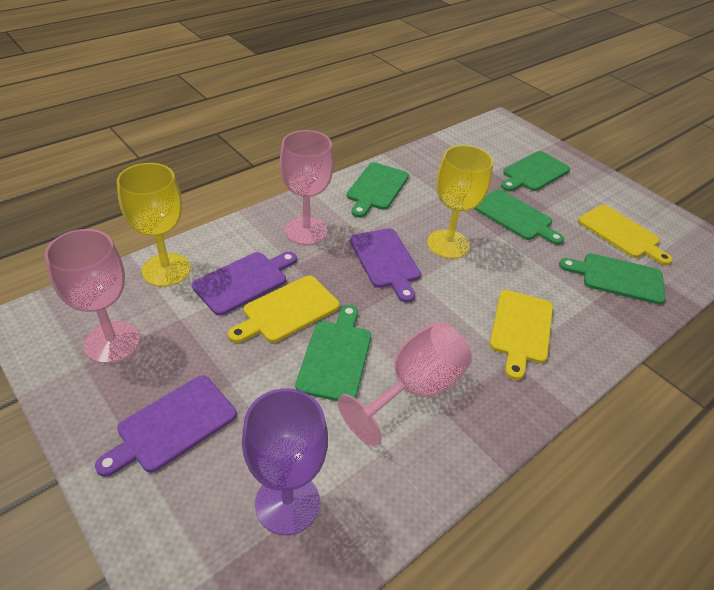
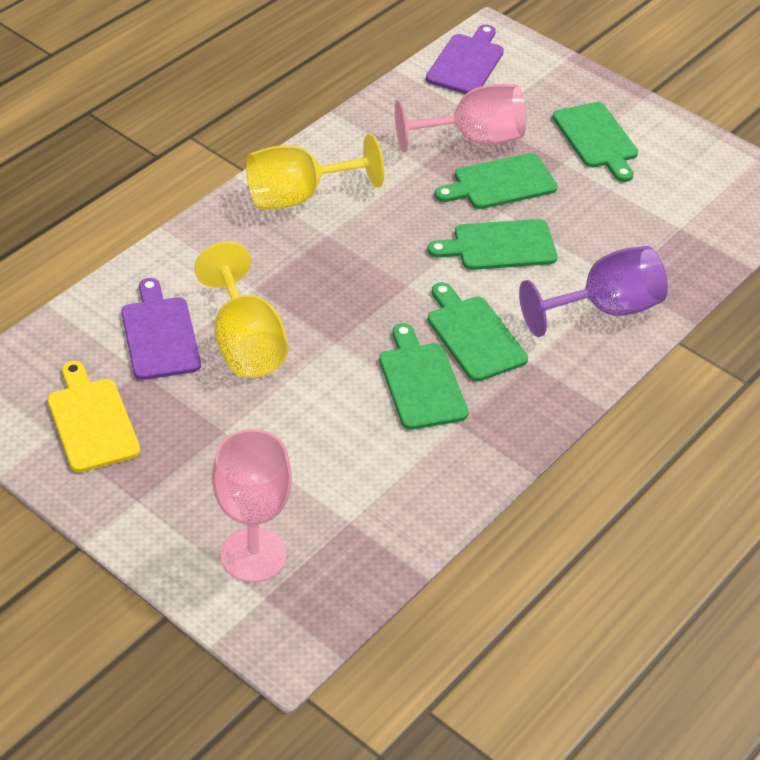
pink goblet: 3 -> 2
purple cutting board: 3 -> 2
yellow cutting board: 3 -> 1

